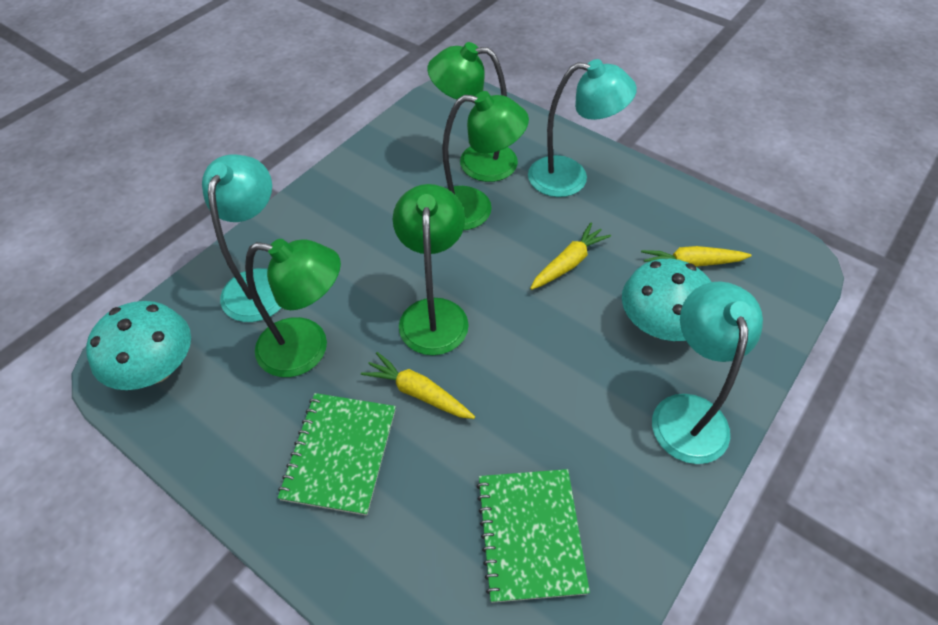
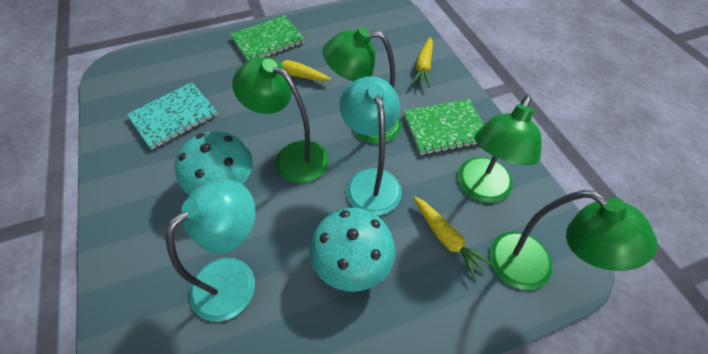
turquoise lamp: 3 -> 2
turquoise notebook: 0 -> 1

